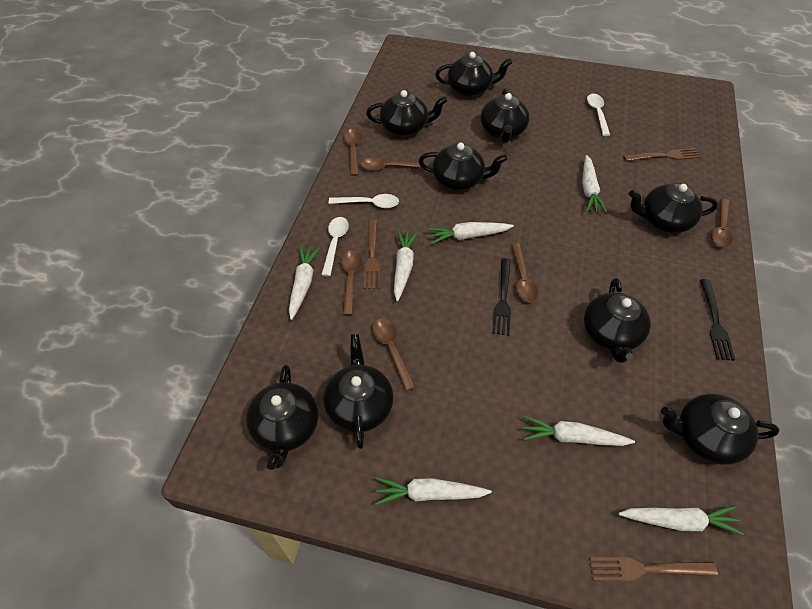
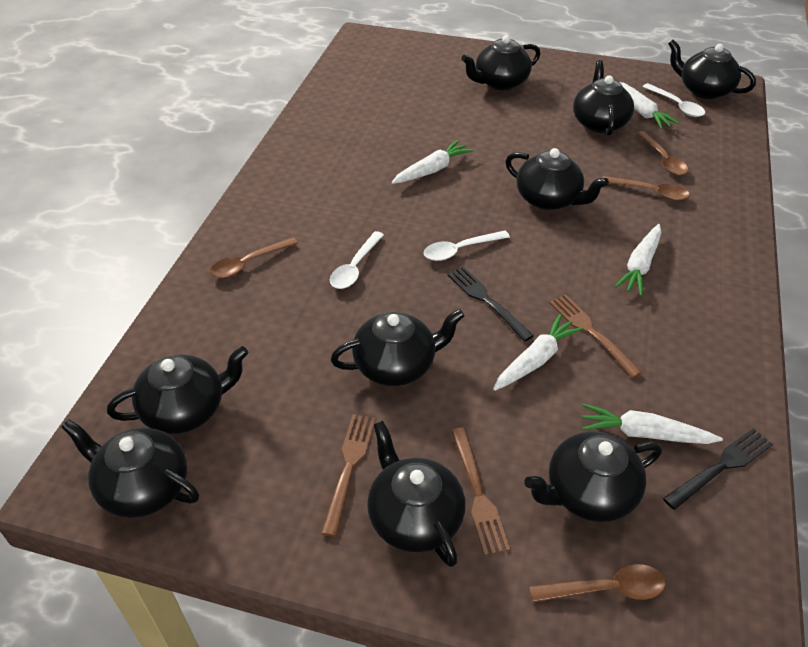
brown spoon: 6 -> 4
white carrot: 7 -> 5

